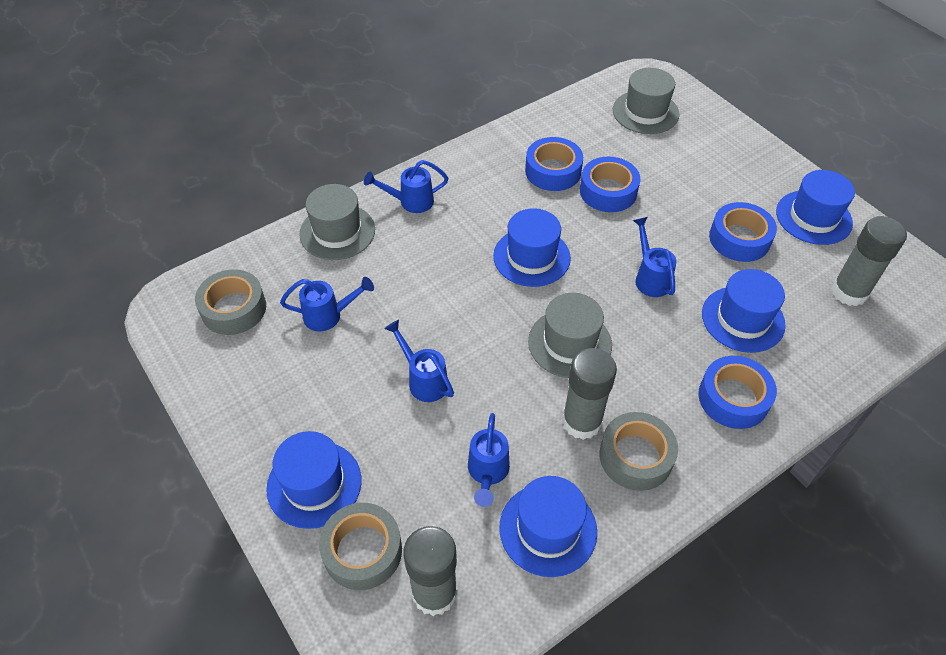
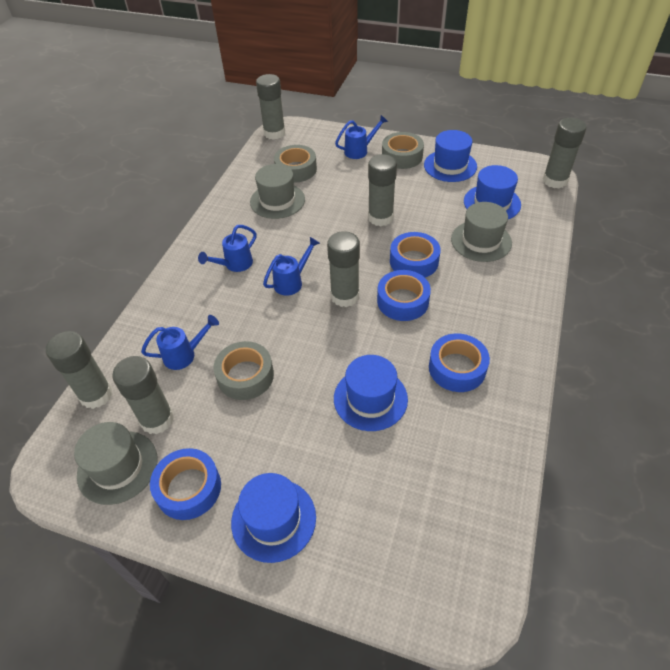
blue hat: 5 -> 4
blue watering can: 5 -> 4
grey glue stick: 3 -> 6

